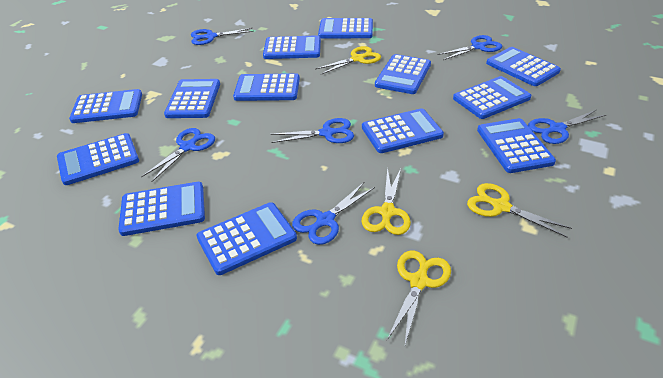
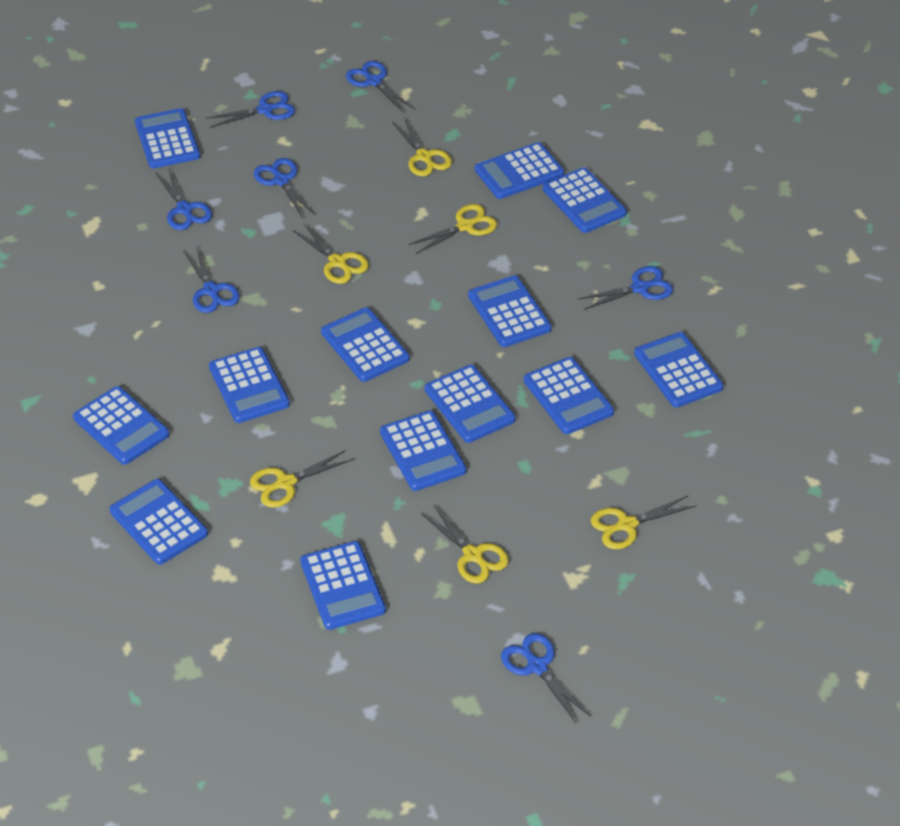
blue scissors: 6 -> 7
yellow scissors: 4 -> 6

